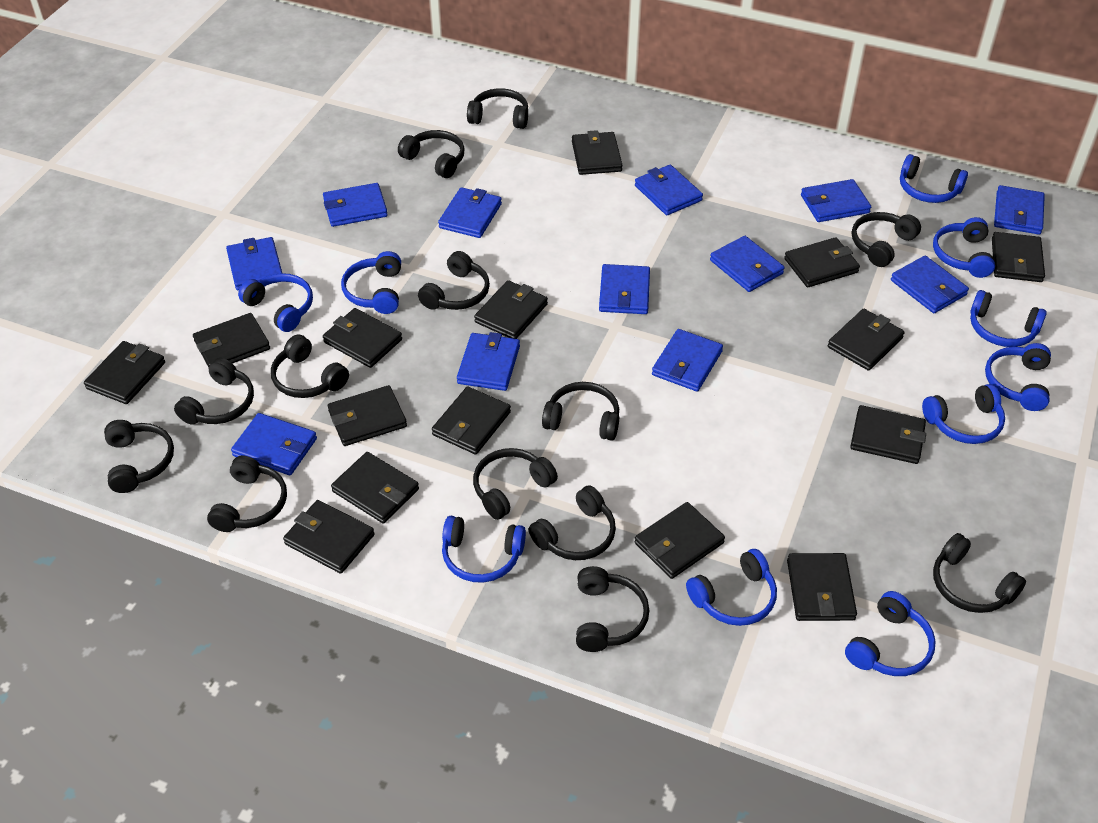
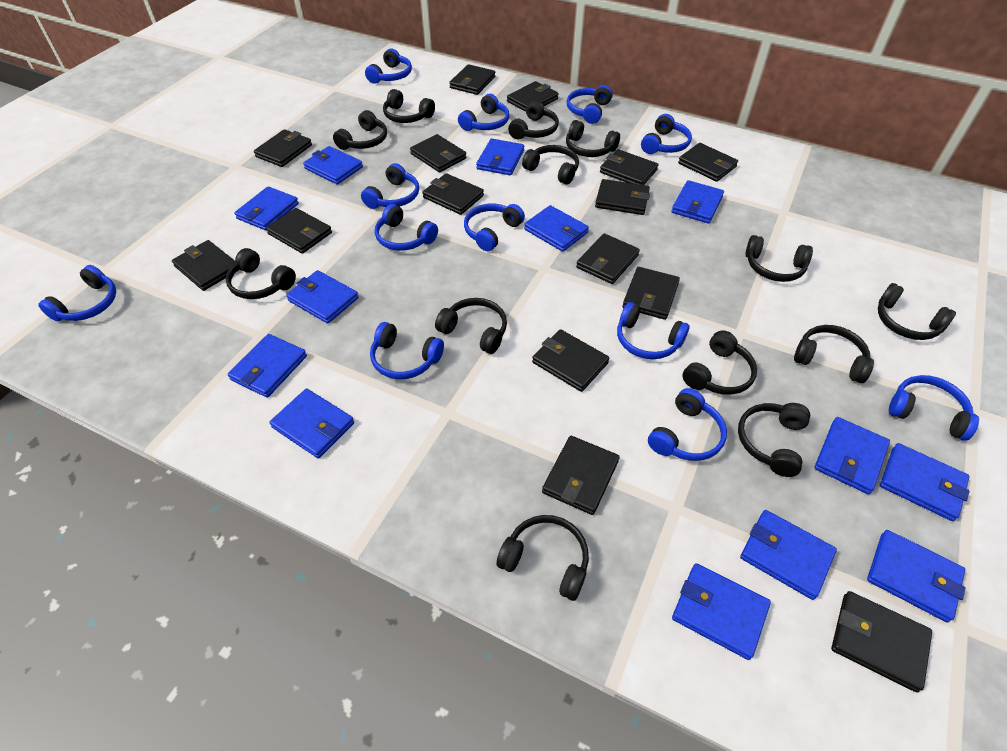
blue headphones: 10 -> 12
blue wallet: 12 -> 13

